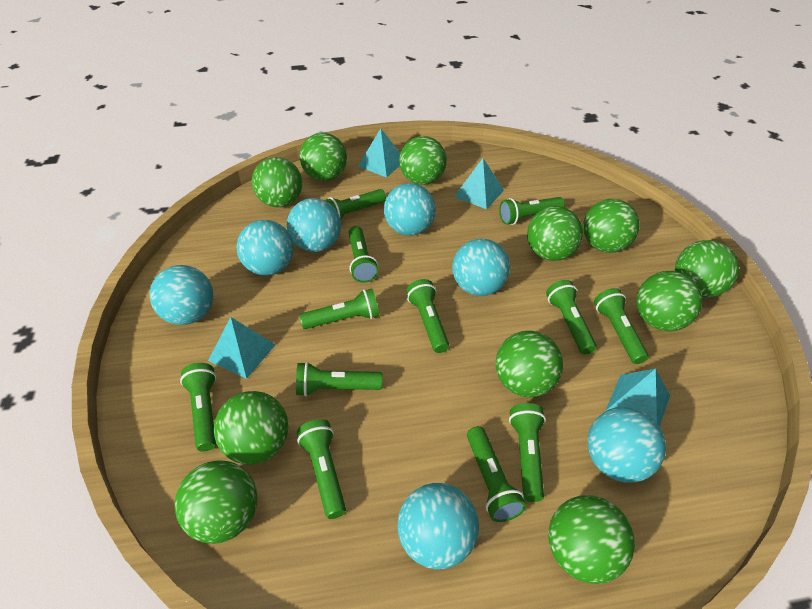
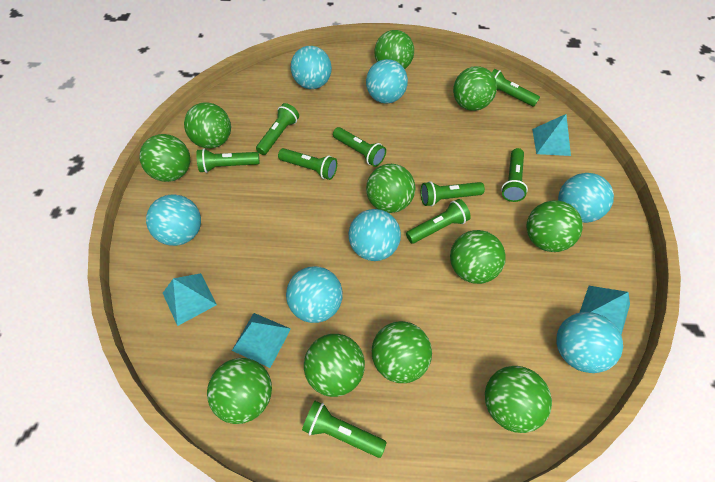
green flashlight: 12 -> 9

